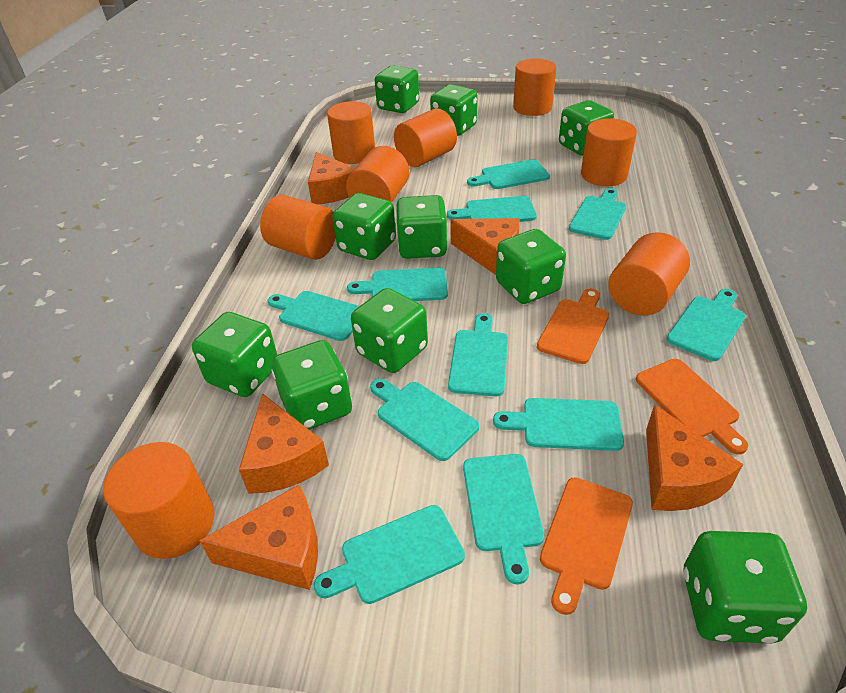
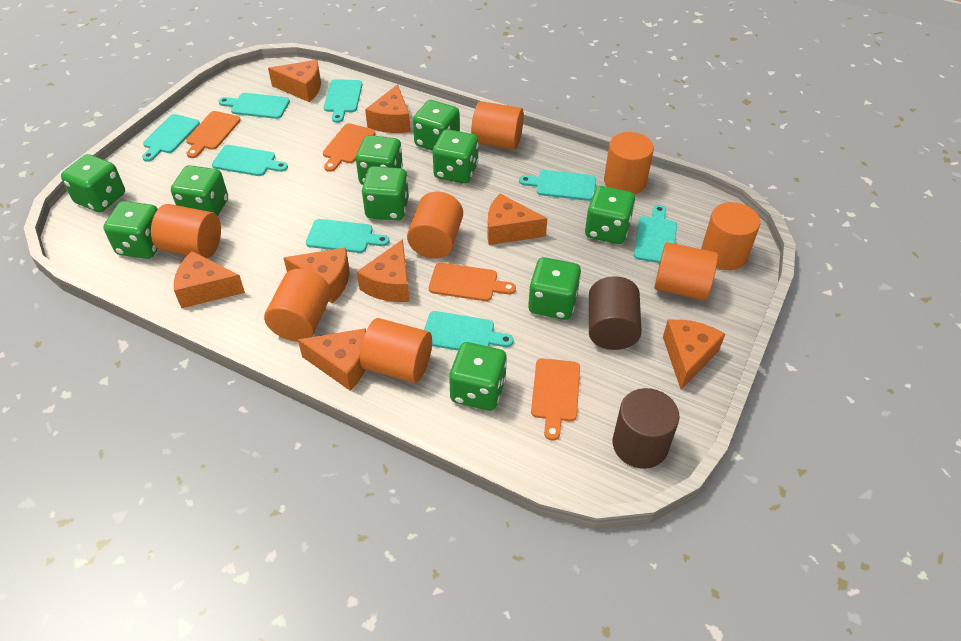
brown cylinder: 0 -> 2
orange cheese: 5 -> 8
orange cutting board: 3 -> 4
turquoise cutting board: 11 -> 8

